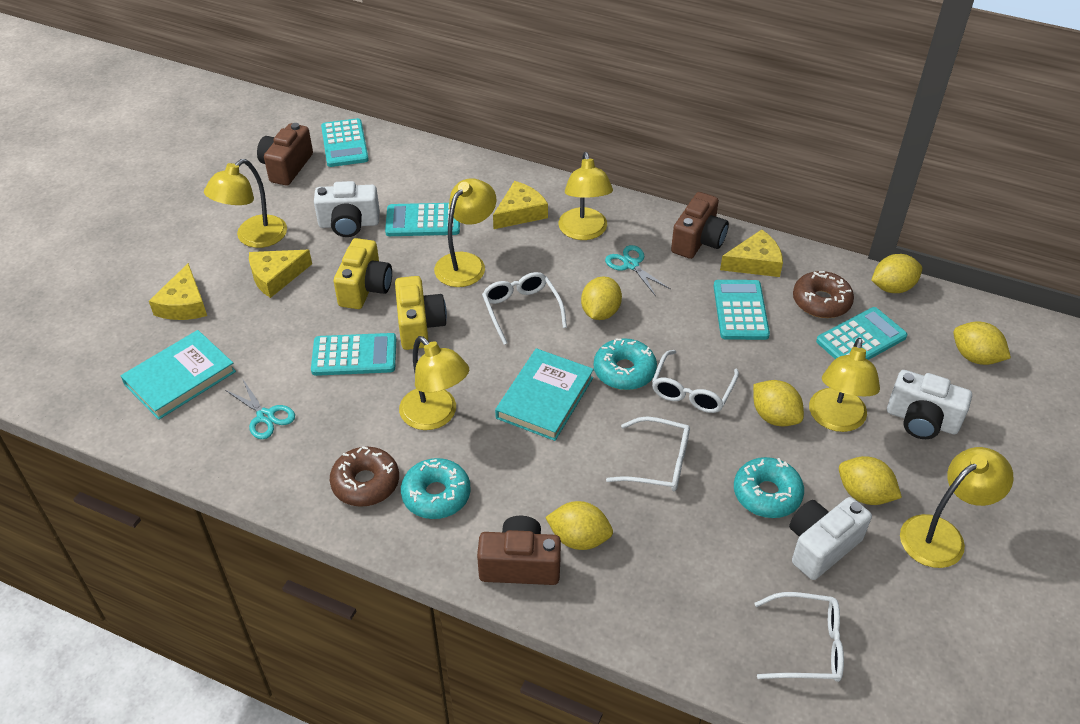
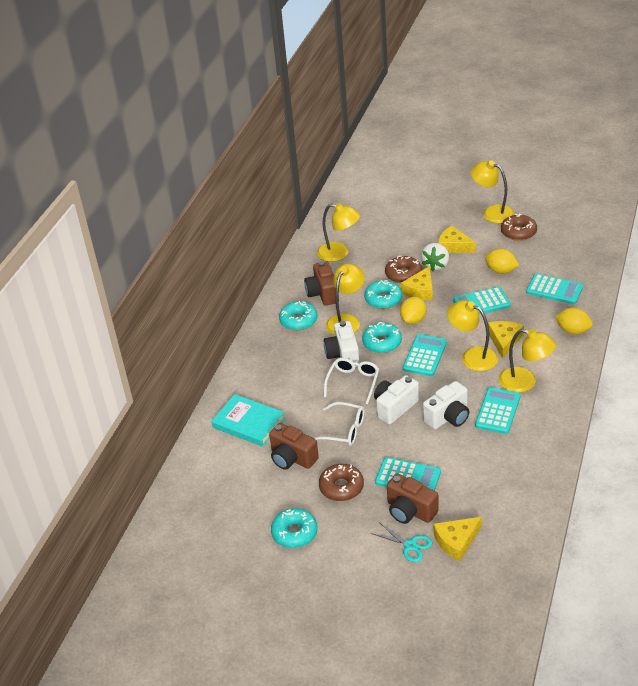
brown donut: 2 -> 3
turquoise book: 2 -> 1
turquoise donut: 3 -> 4
turquoise scissors: 2 -> 1
white glasses: 4 -> 2
white strawberry: 0 -> 1
yellow camera: 2 -> 0
yellow lamp: 6 -> 5
yellow lemon: 6 -> 3

